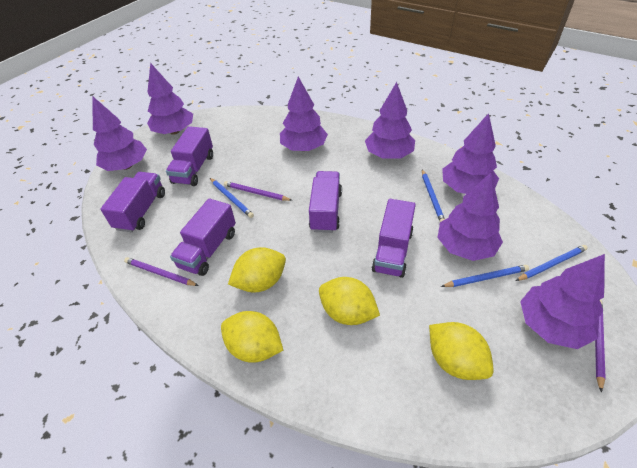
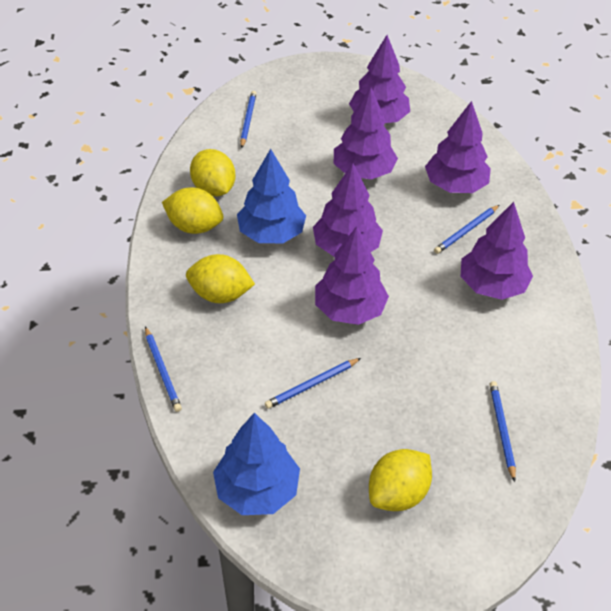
blue pencil: 4 -> 5
blue tree: 0 -> 2
purple pencil: 3 -> 0
purple tree: 7 -> 6
purple truck: 5 -> 0

